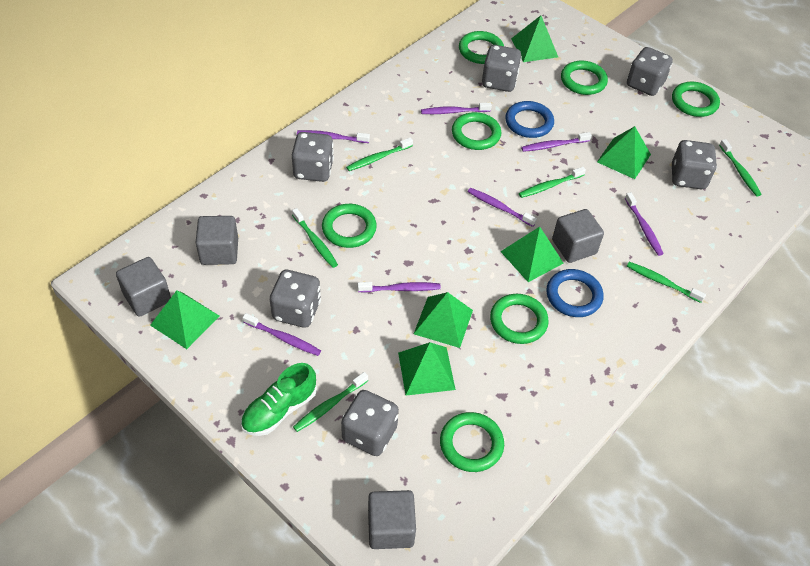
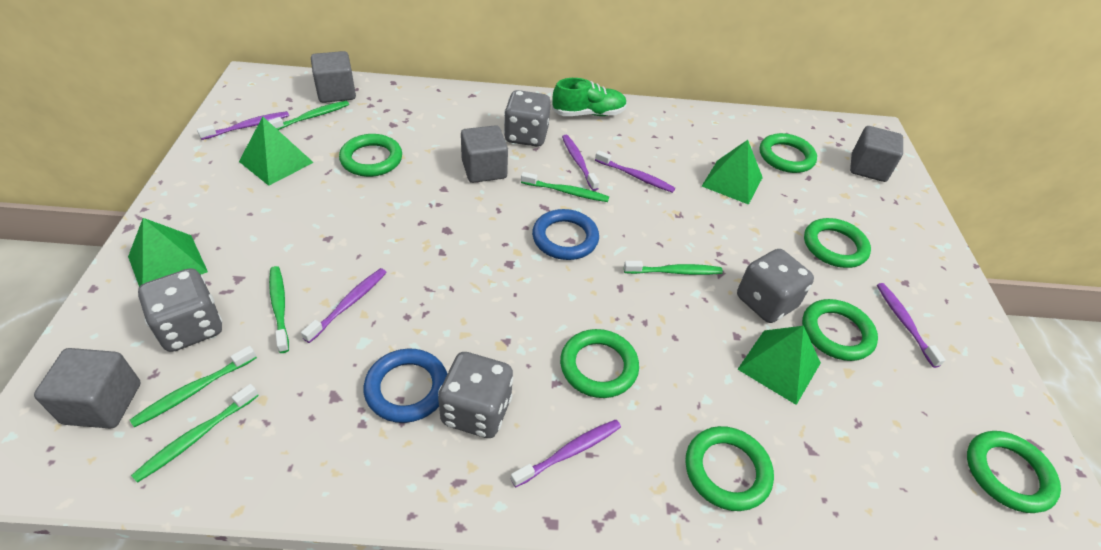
green pyramid: 6 -> 4
grey dice: 6 -> 4
purple toothbrush: 7 -> 6

